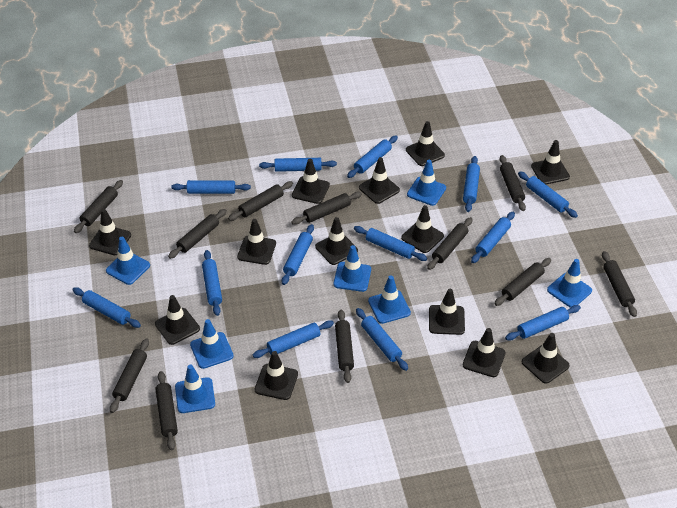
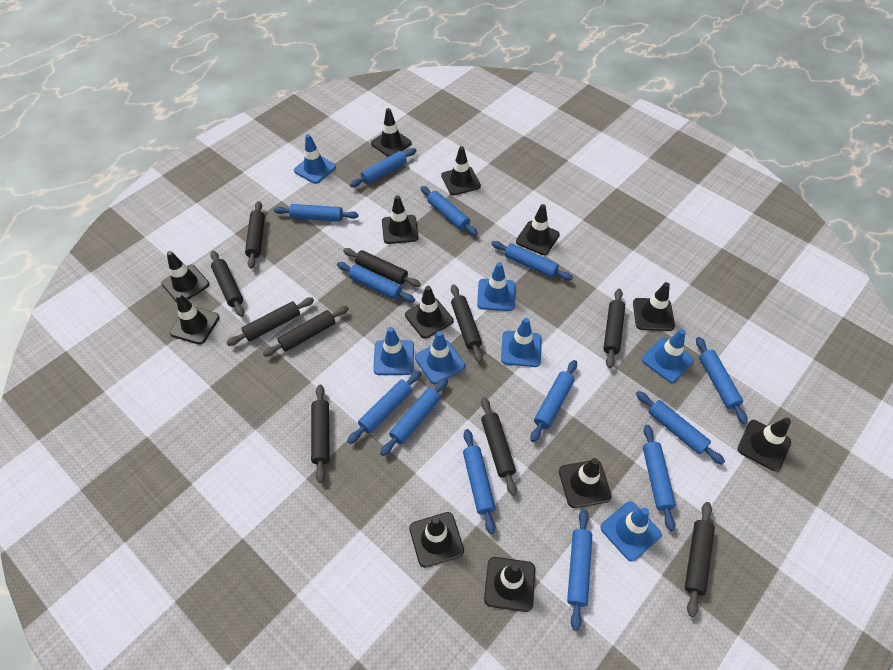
black rolling pin: 11 -> 10
black traffic cone: 13 -> 12

